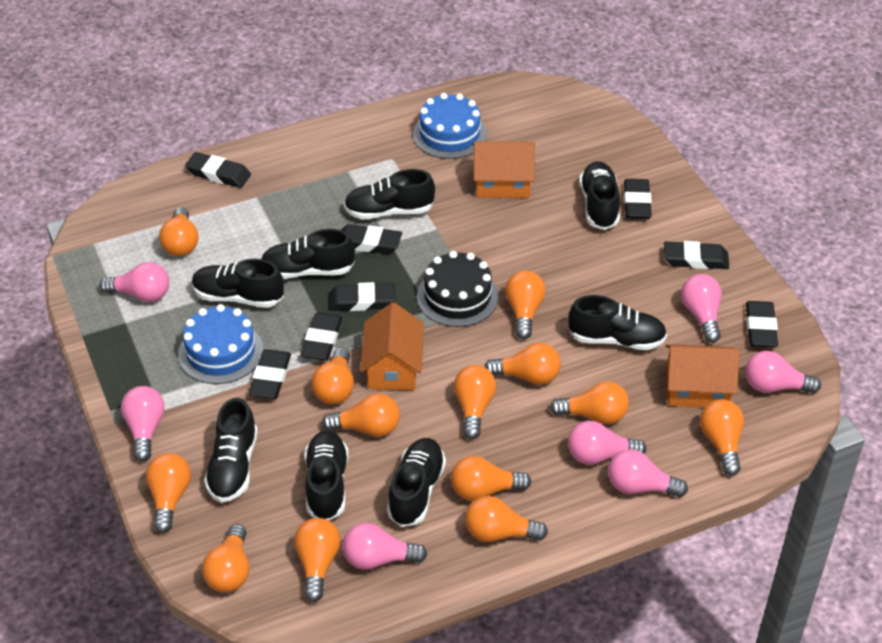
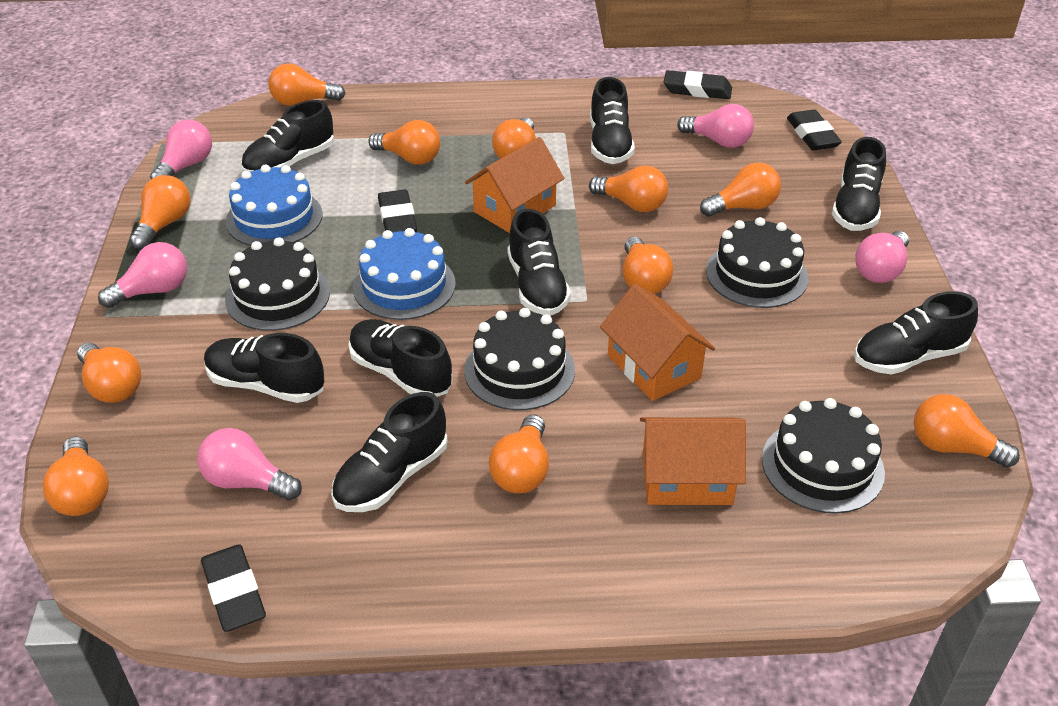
black cake: 1 -> 4
black eraser: 8 -> 4
orange light bulb: 13 -> 11
pink light bulb: 7 -> 5

